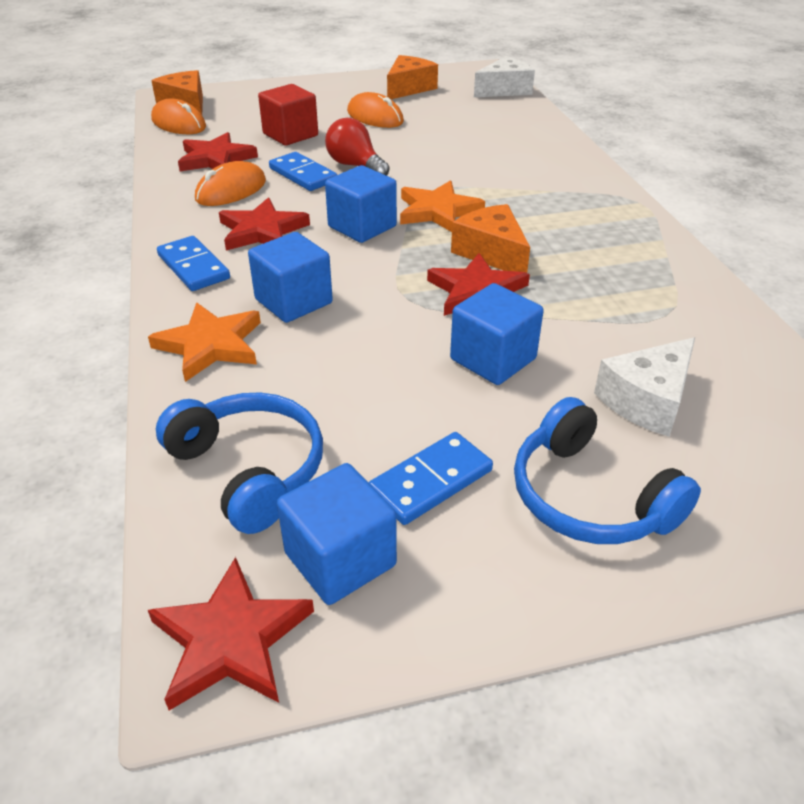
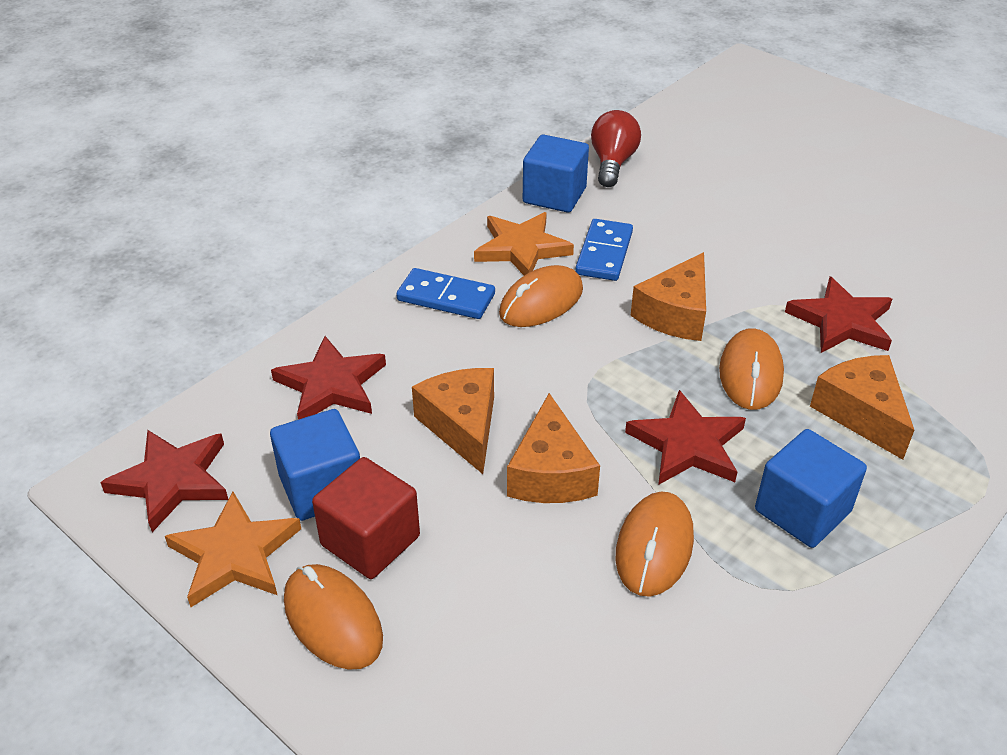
blue cube: 4 -> 3
blue domino: 3 -> 2
blue headphones: 2 -> 0
orange cheese: 3 -> 4
orange mouse: 3 -> 4
white cheese: 2 -> 0

